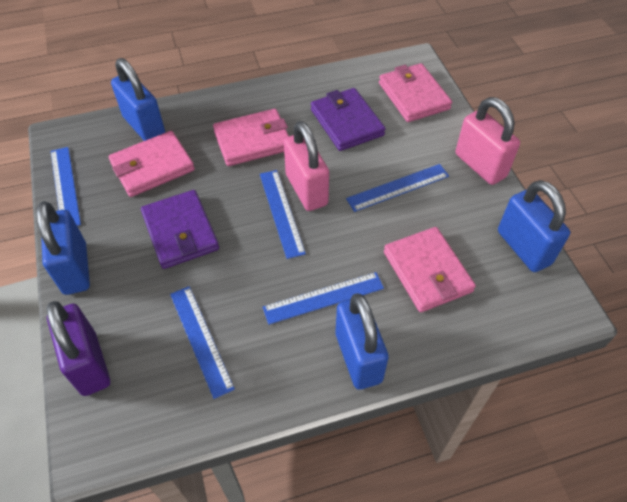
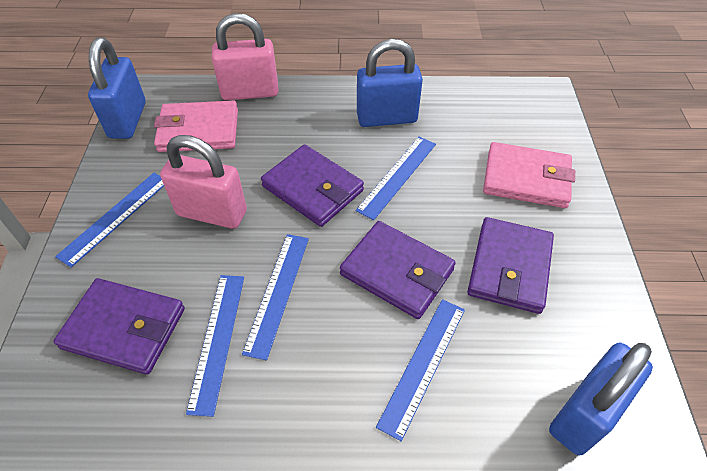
blue padlock: 4 -> 3
pink wallet: 4 -> 2
purple padlock: 1 -> 0
purple wallet: 2 -> 4

